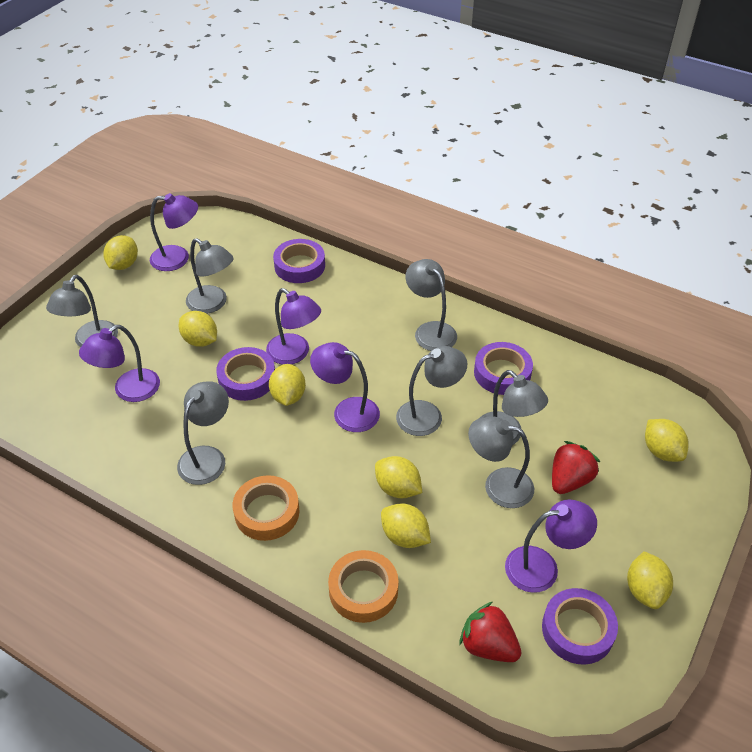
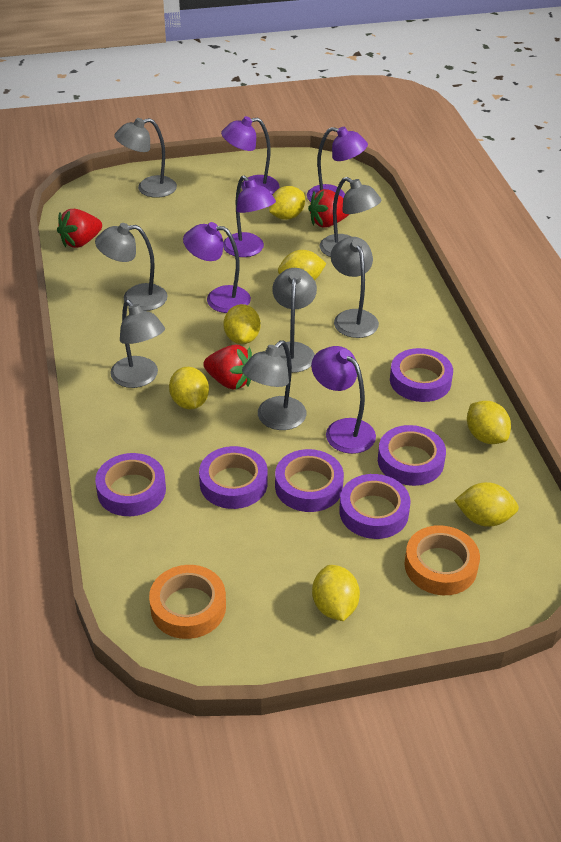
purple tape: 4 -> 6
red strawberry: 2 -> 3

